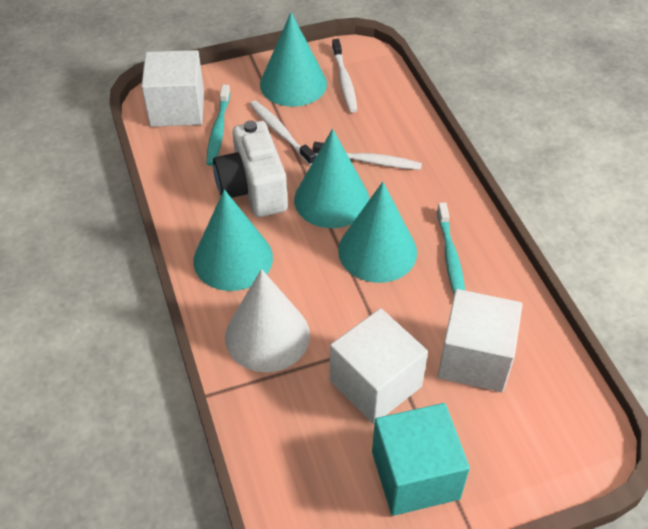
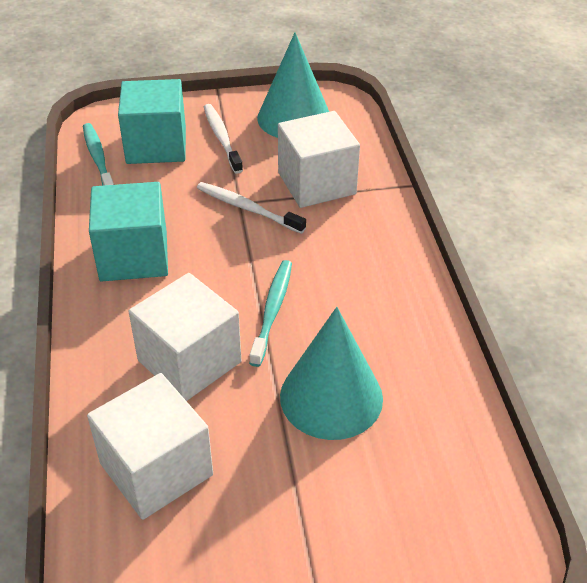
turquoise cone: 4 -> 2
turquoise cube: 1 -> 2
white camera: 1 -> 0
white cone: 1 -> 0
white toothbrush: 3 -> 2

